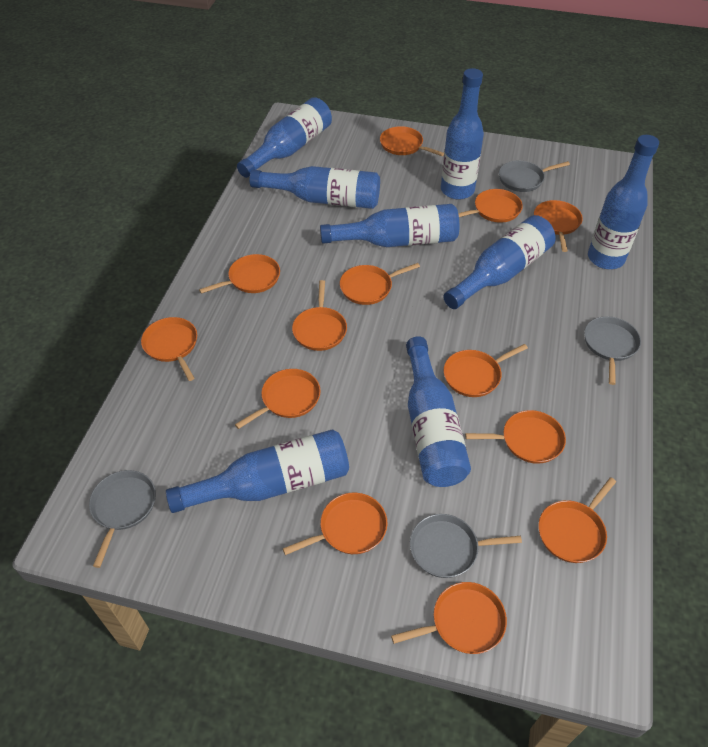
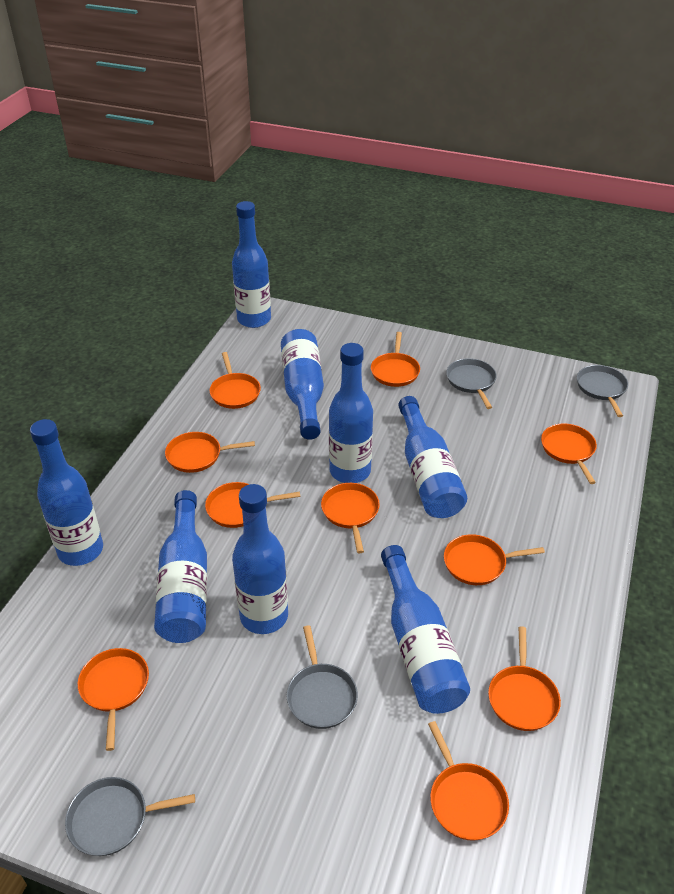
orange pan: 13 -> 10

